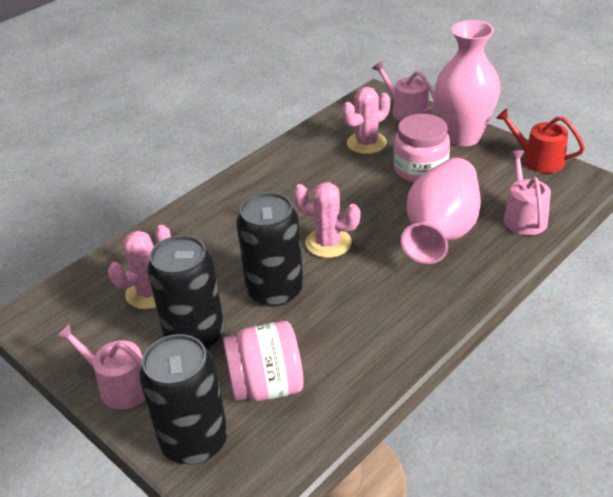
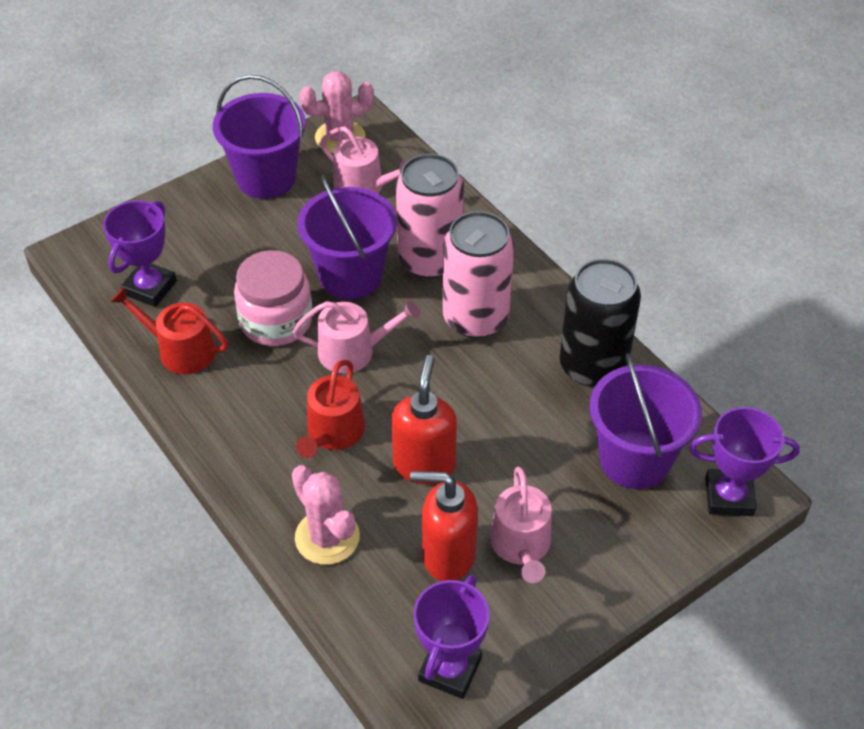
black can: 3 -> 1
pink cactus: 3 -> 2
pink can: 0 -> 2
pink jar: 2 -> 1
pink vase: 2 -> 0
purple bucket: 0 -> 3
purple trophy: 0 -> 3
red soap dispenser: 0 -> 2
red watering can: 1 -> 2

